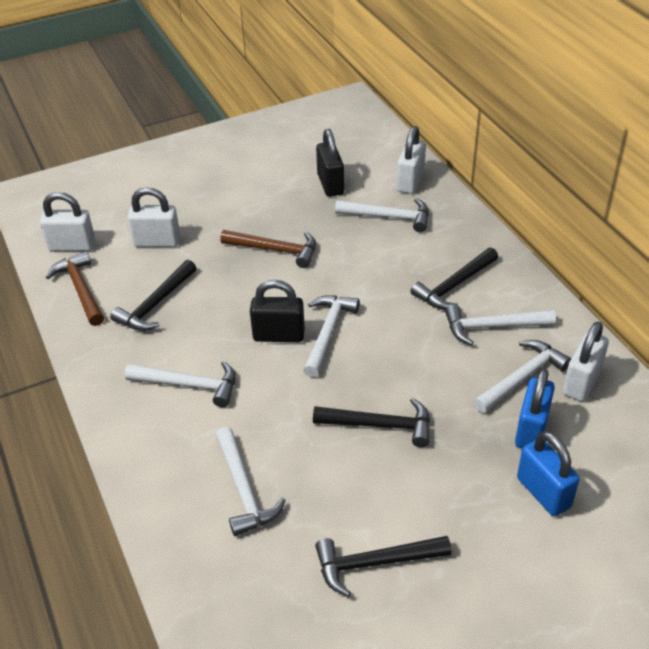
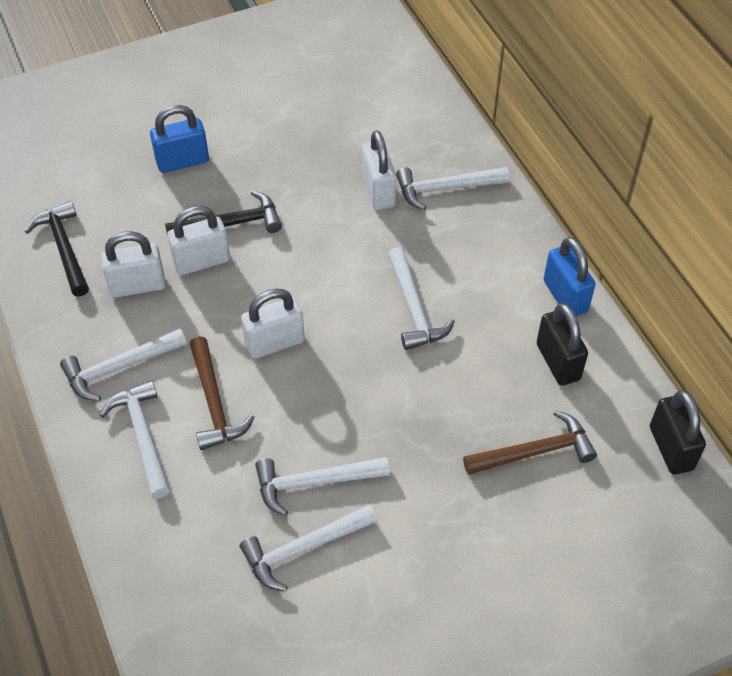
black hammer: 4 -> 2

